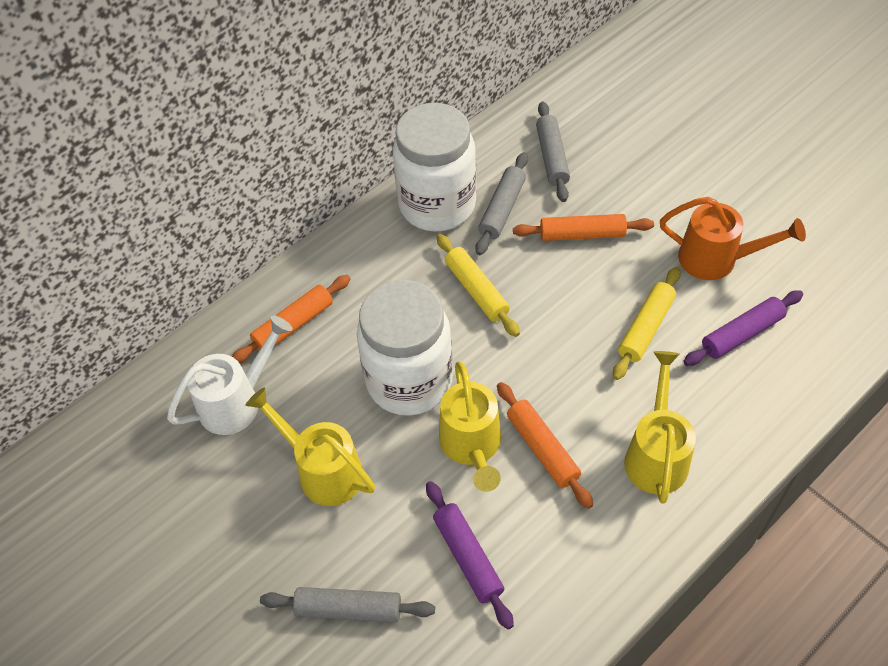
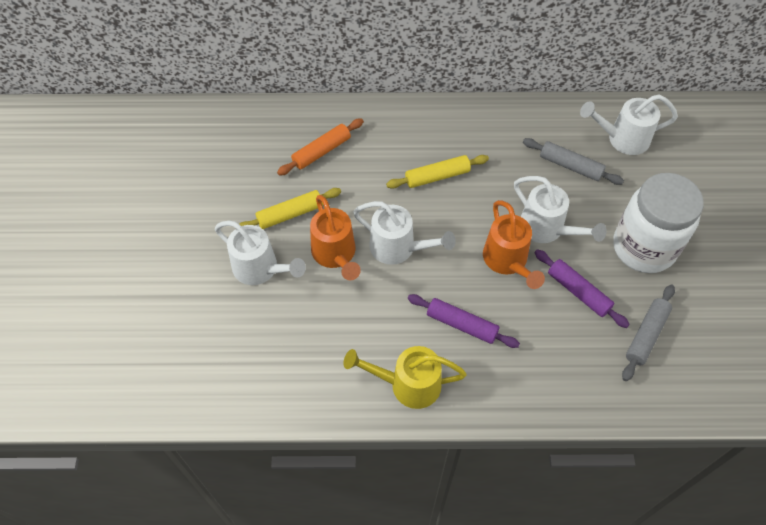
grey rolling pin: 3 -> 2
orange rolling pin: 3 -> 1
orange watering can: 1 -> 2
white jar: 2 -> 1
white watering can: 1 -> 4
yellow watering can: 3 -> 1

